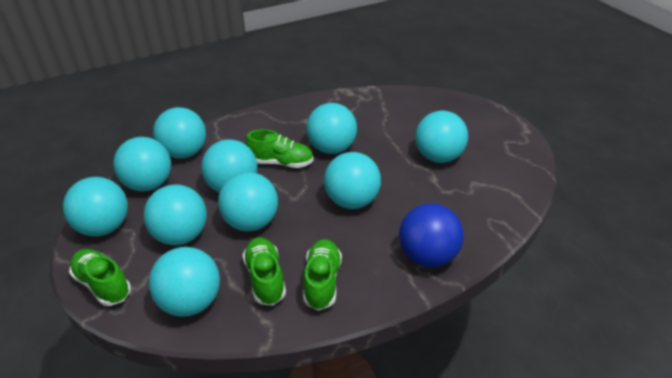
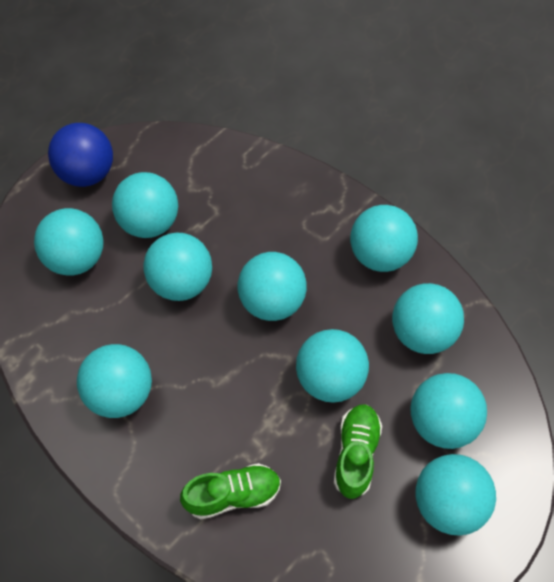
green shoe: 4 -> 2

